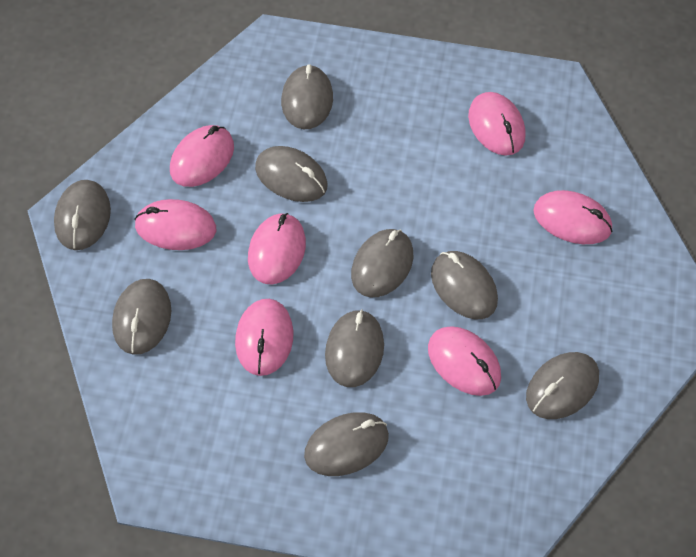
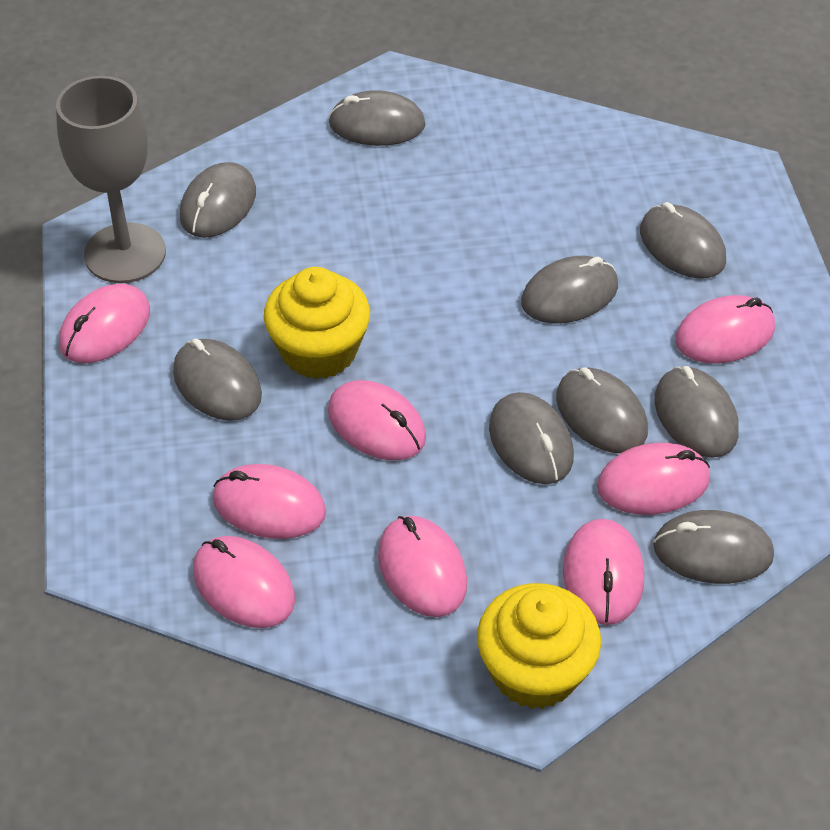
grey goblet: 0 -> 1
pink mouse: 7 -> 8
yellow cupcake: 0 -> 2

